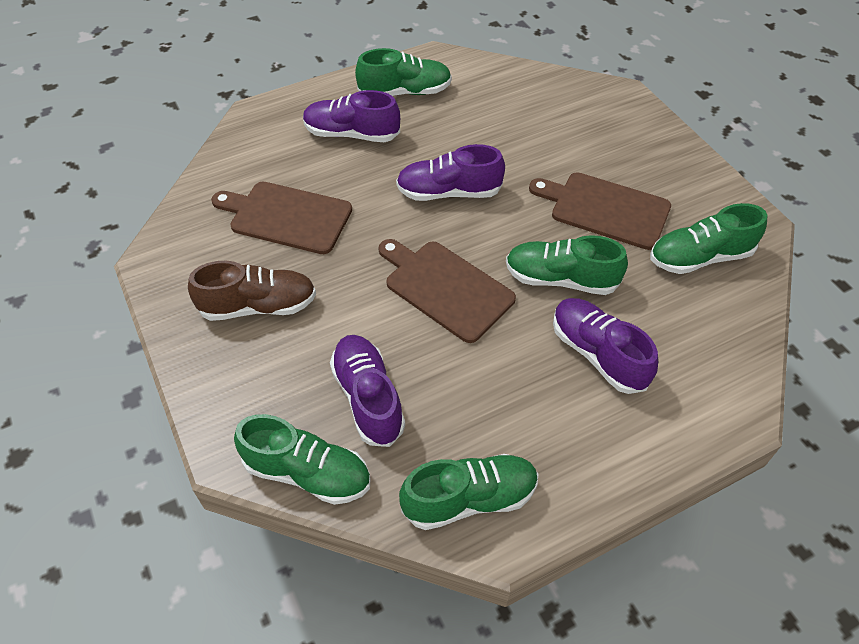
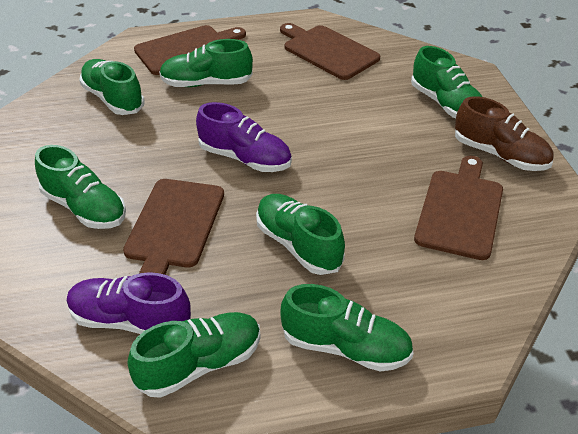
brown cutting board: 3 -> 4
green shoe: 5 -> 7
purple shoe: 4 -> 2

